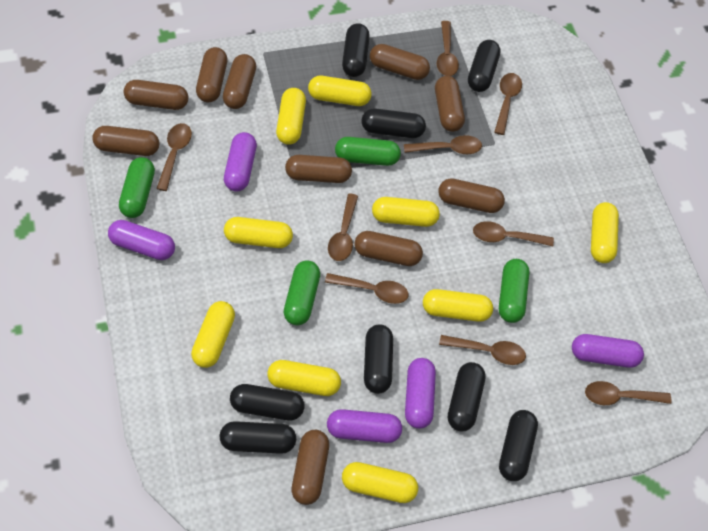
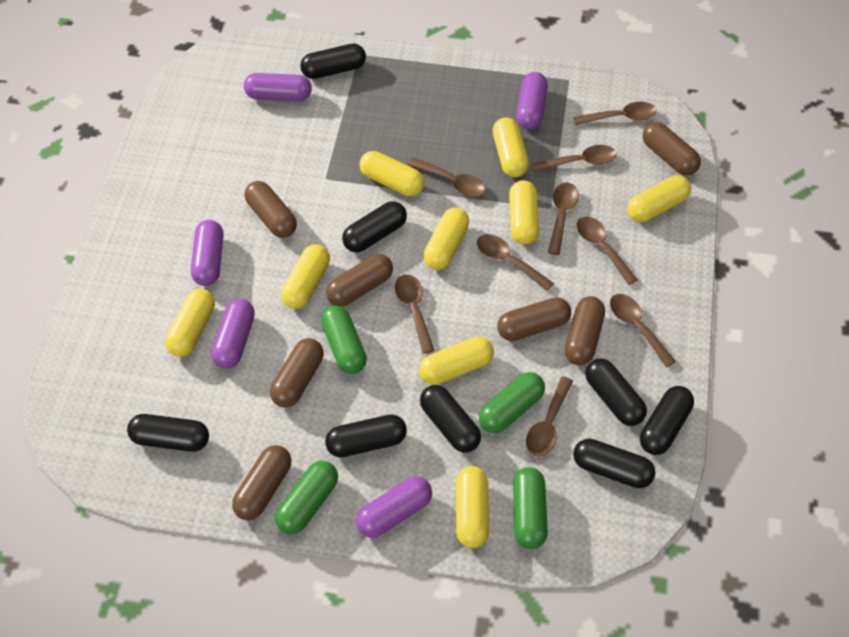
brown capsule: 10 -> 7

